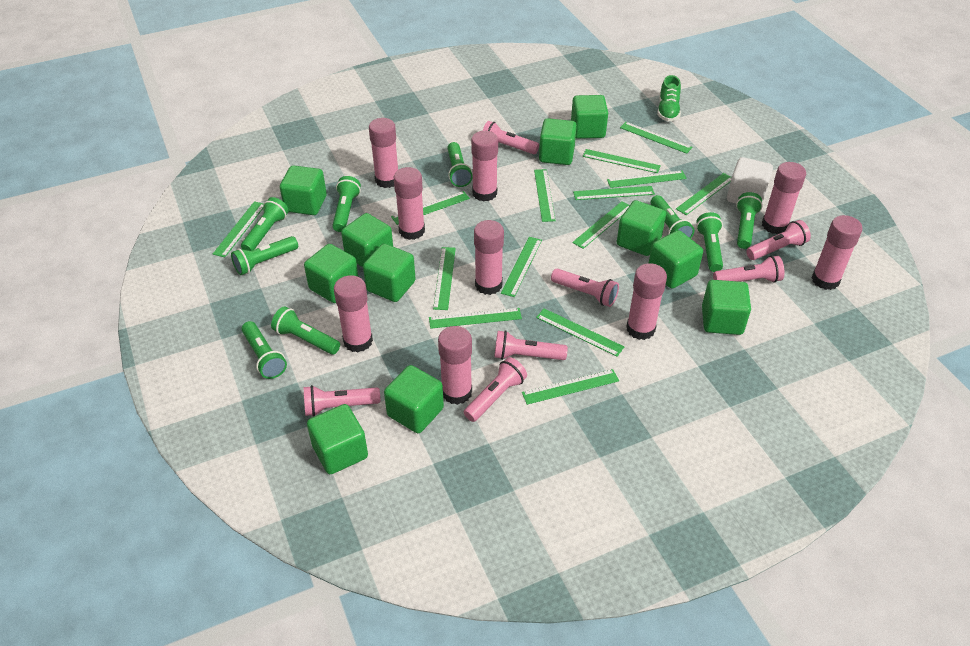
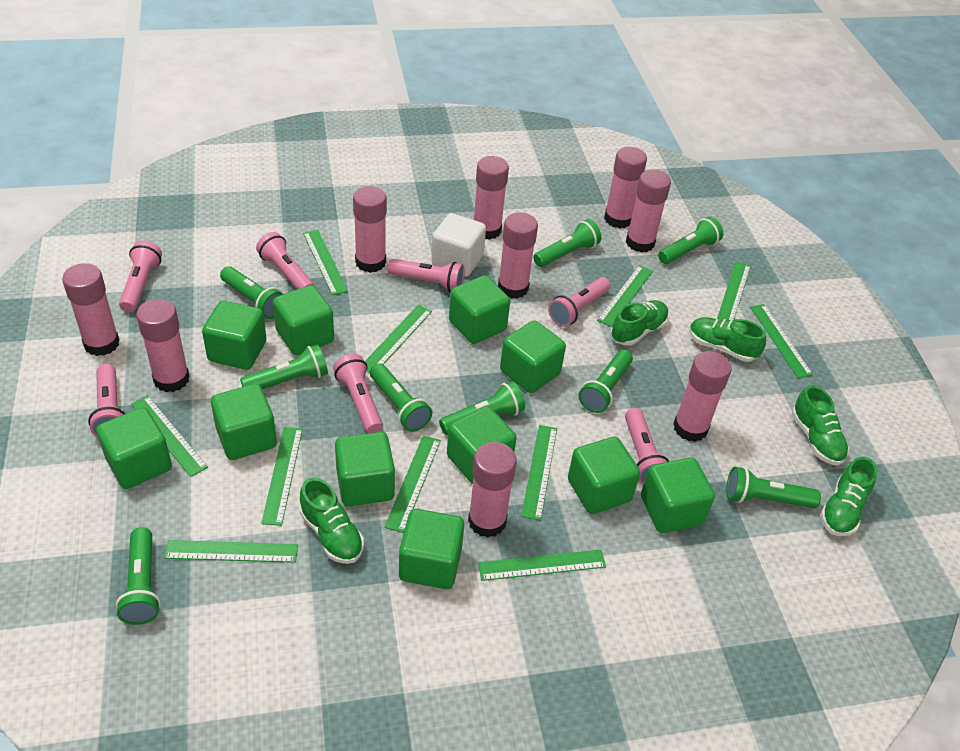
green ruler: 14 -> 11
green shoe: 1 -> 5

